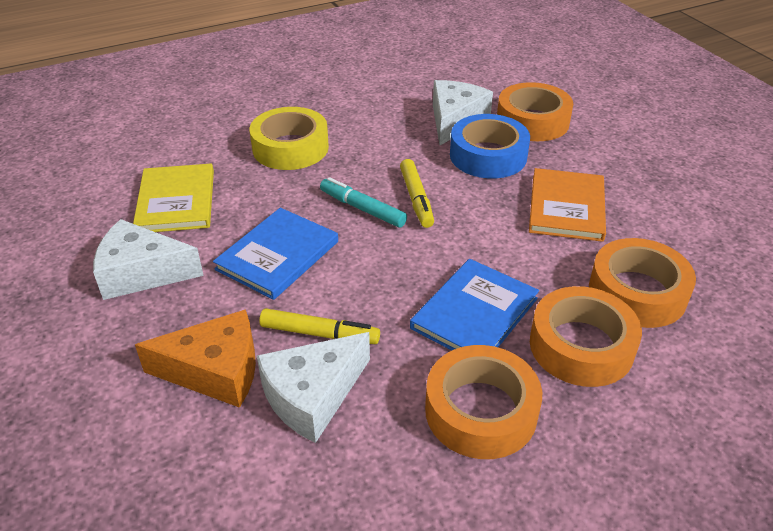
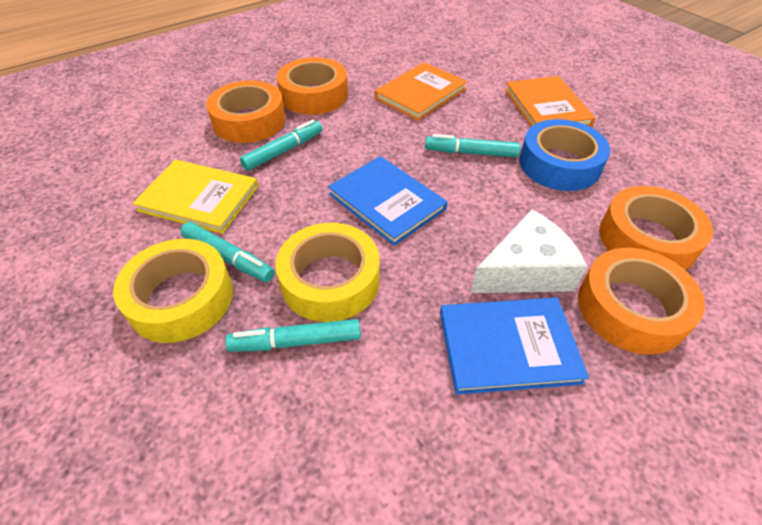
orange book: 1 -> 2
orange cheese: 1 -> 0
turquoise marker: 1 -> 4
white cheese: 3 -> 1
yellow marker: 2 -> 0
yellow tape: 1 -> 2

